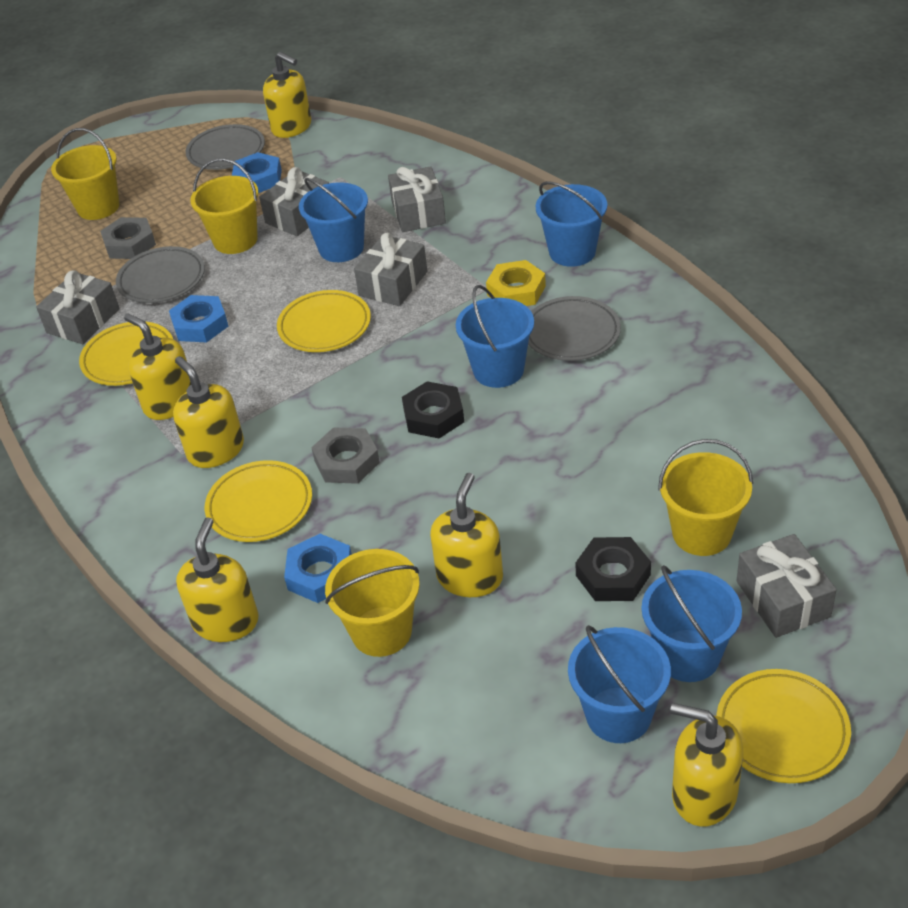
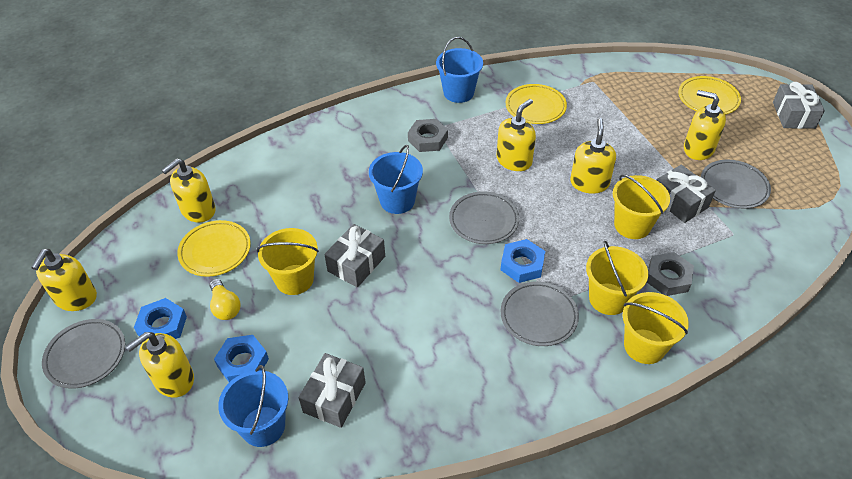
black nut: 2 -> 0
blue bucket: 5 -> 3
grey gift: 5 -> 4
grey plate: 3 -> 4
yellow light bulb: 0 -> 1
yellow nut: 1 -> 0
yellow plate: 4 -> 3

